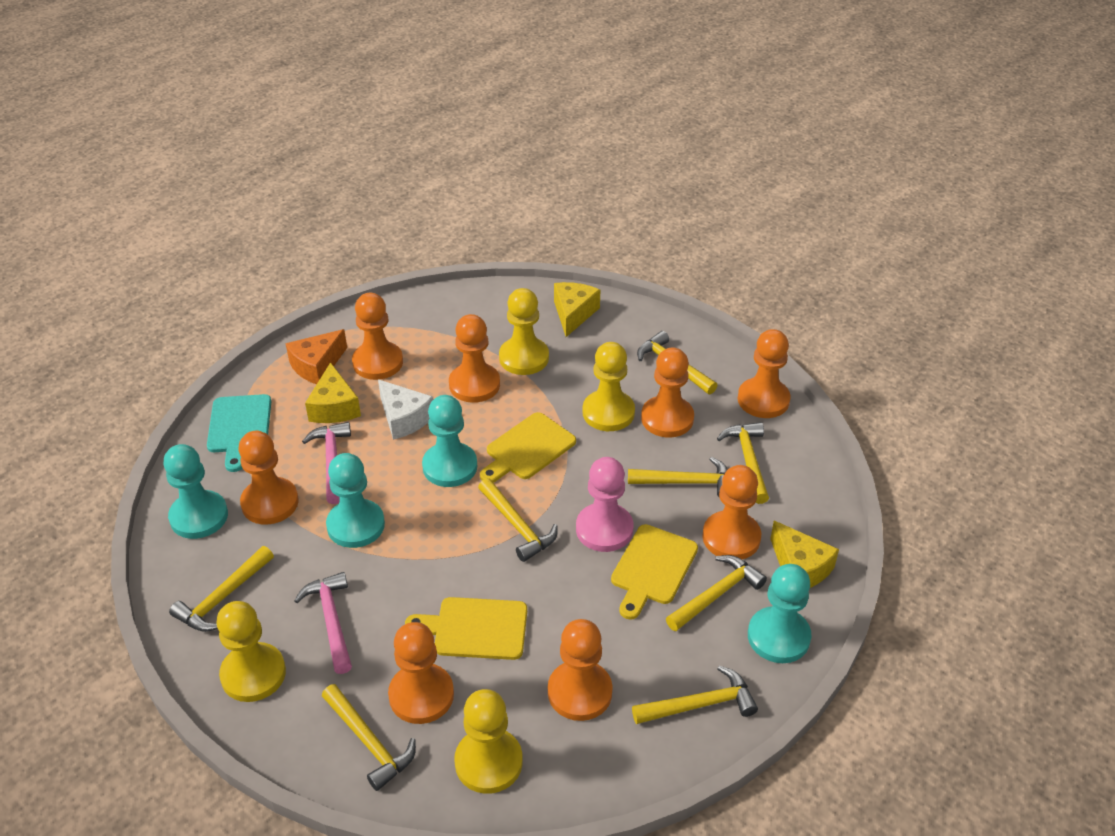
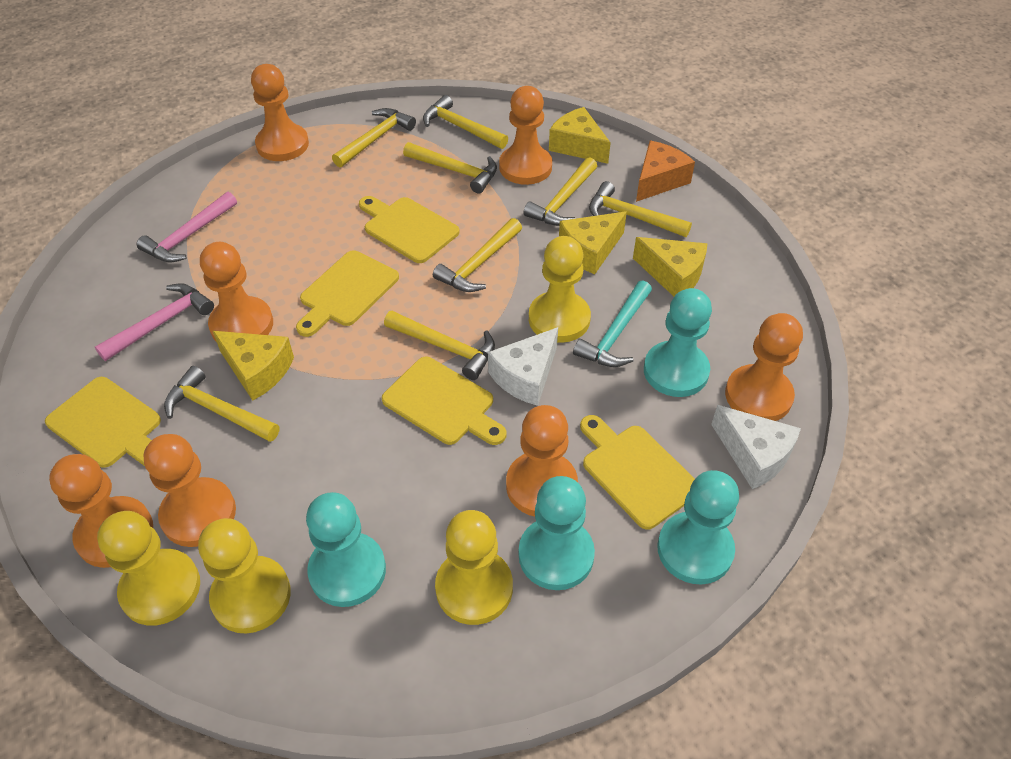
orange pawn: 8 -> 7
pink pawn: 1 -> 0
turquoise cutting board: 1 -> 0
turquoise hammer: 0 -> 1
white cheese: 1 -> 2
yellow cheese: 3 -> 4
yellow cutting board: 3 -> 5

